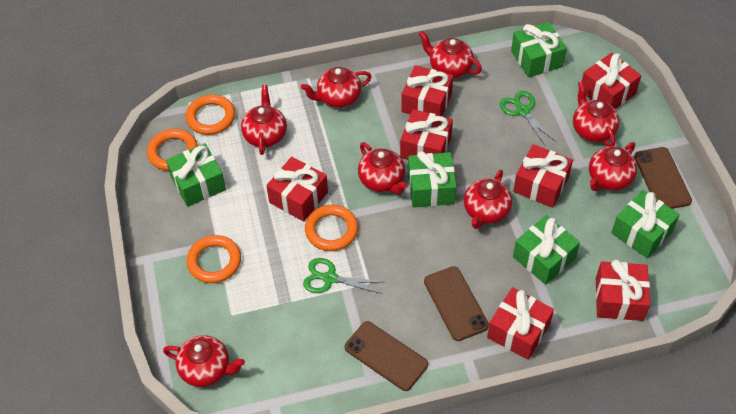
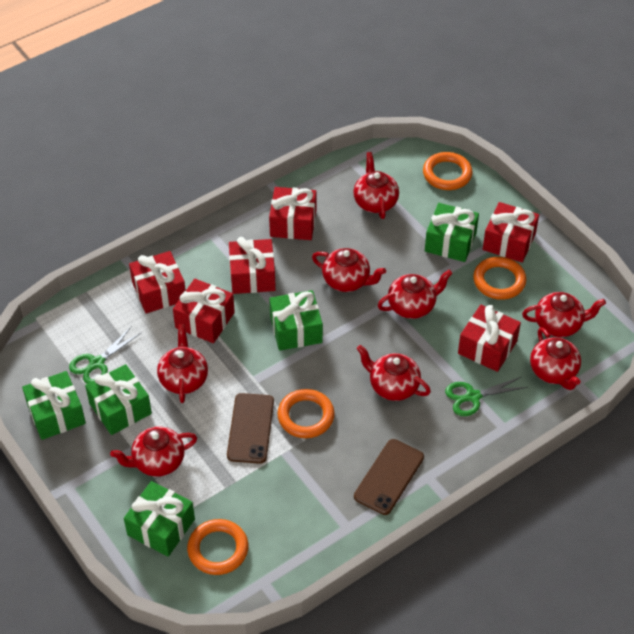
brown phone: 3 -> 2
red gift: 7 -> 6

